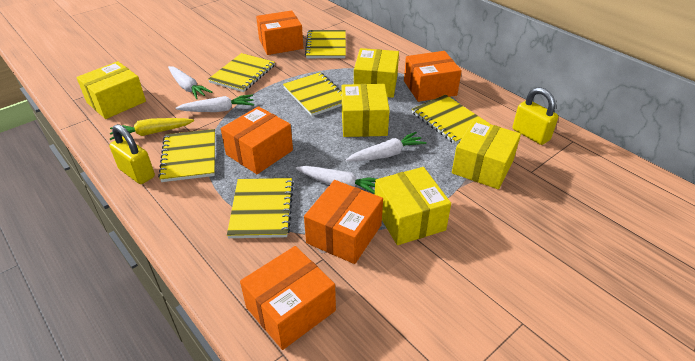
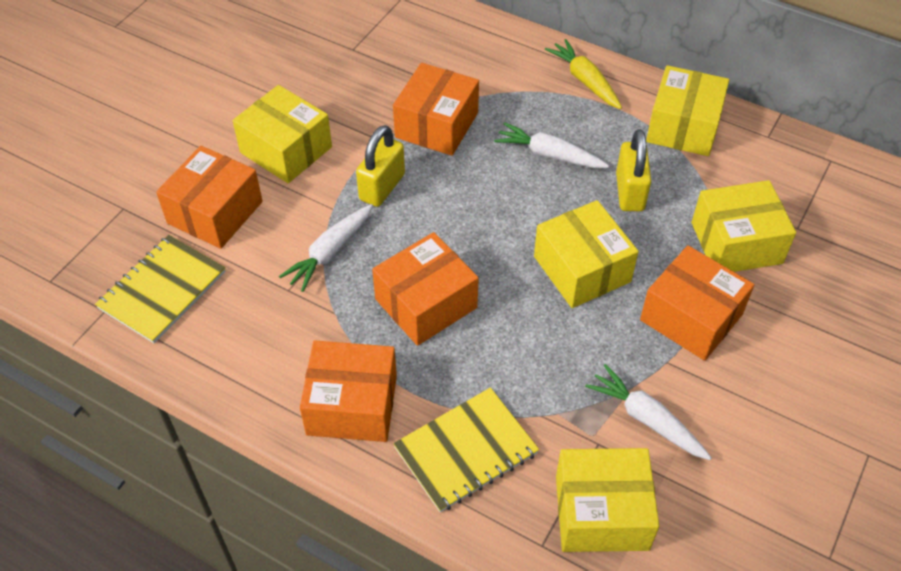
white carrot: 4 -> 3
yellow notebook: 6 -> 2

